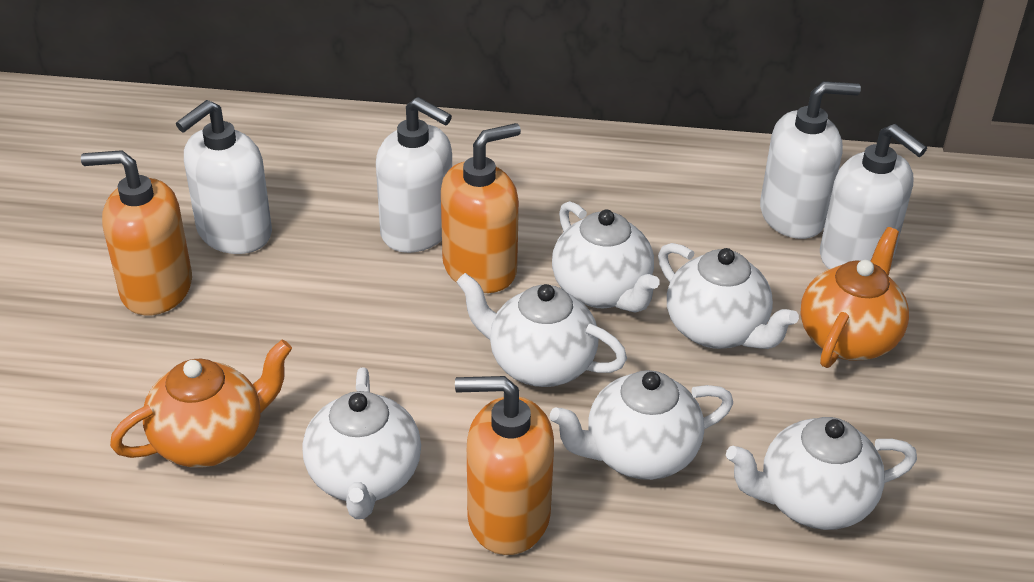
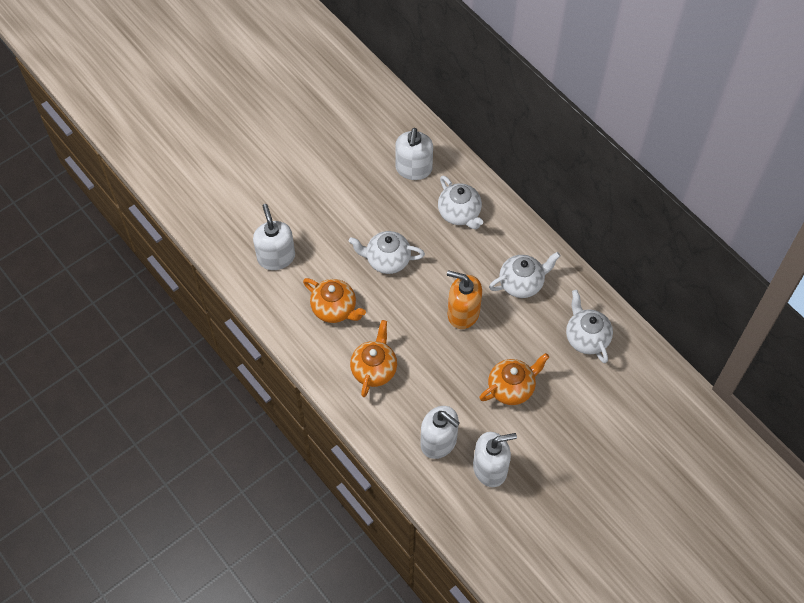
orange soap dispenser: 3 -> 1
orange teapot: 2 -> 3
white teapot: 6 -> 4

